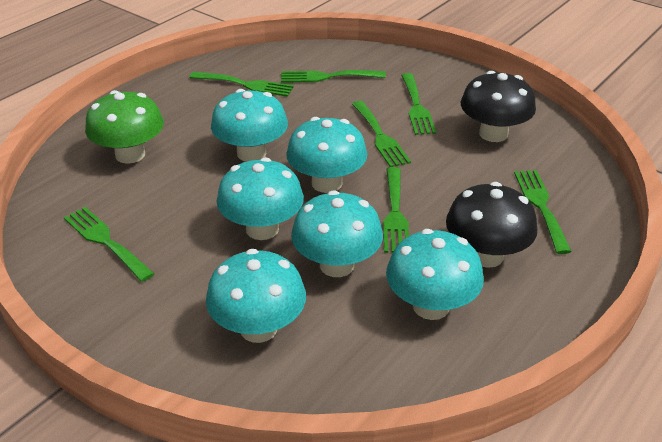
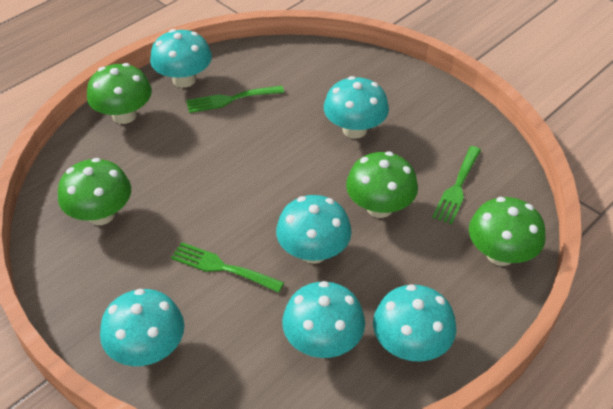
black mushroom: 2 -> 0
green fork: 7 -> 3
green mushroom: 1 -> 4

